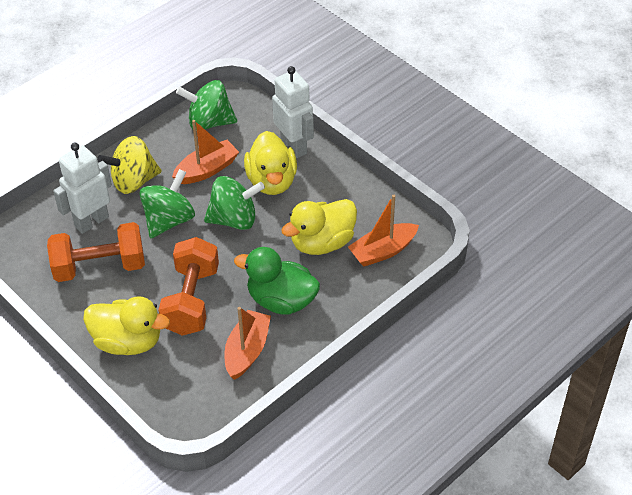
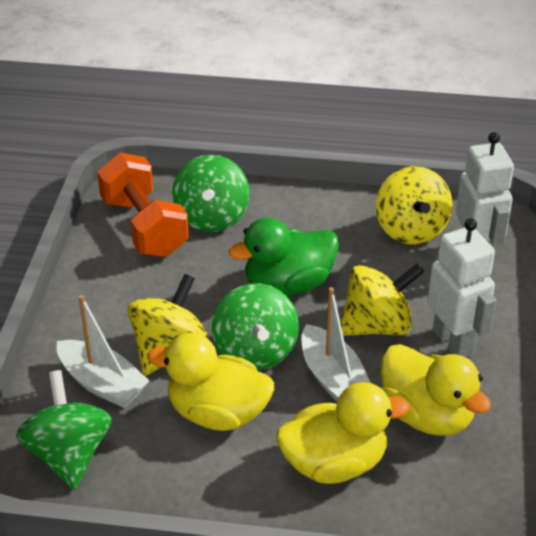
orange boat: 3 -> 0
orange dumbbell: 2 -> 1
white boat: 0 -> 2
yellow spinning top: 1 -> 3

